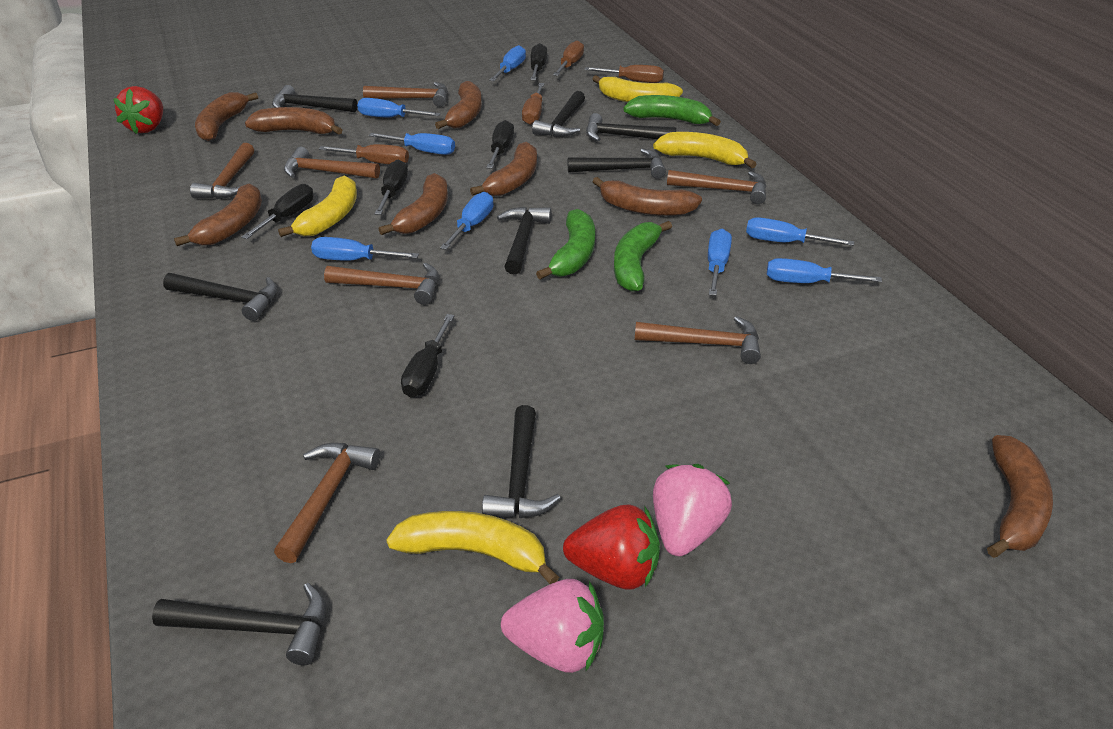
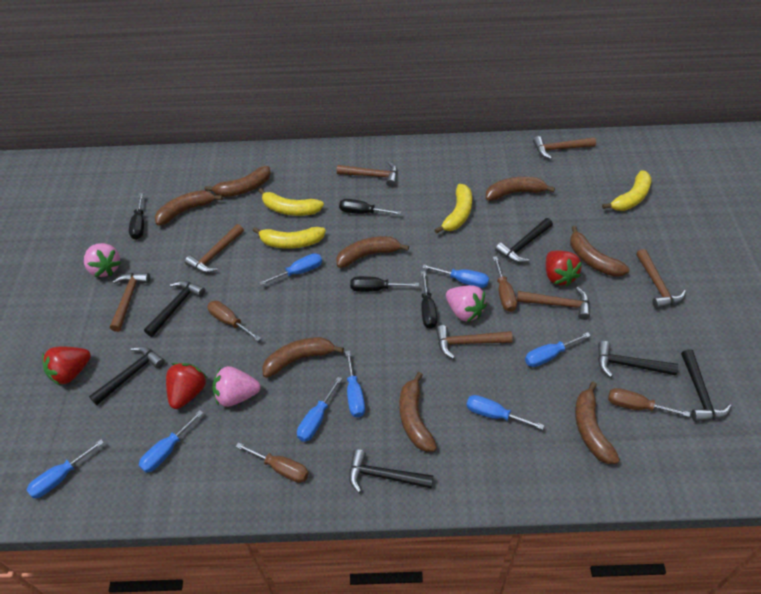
black hammer: 8 -> 6
black screwdriver: 5 -> 4
green banana: 3 -> 0
pink strawberry: 2 -> 3
red strawberry: 2 -> 3

